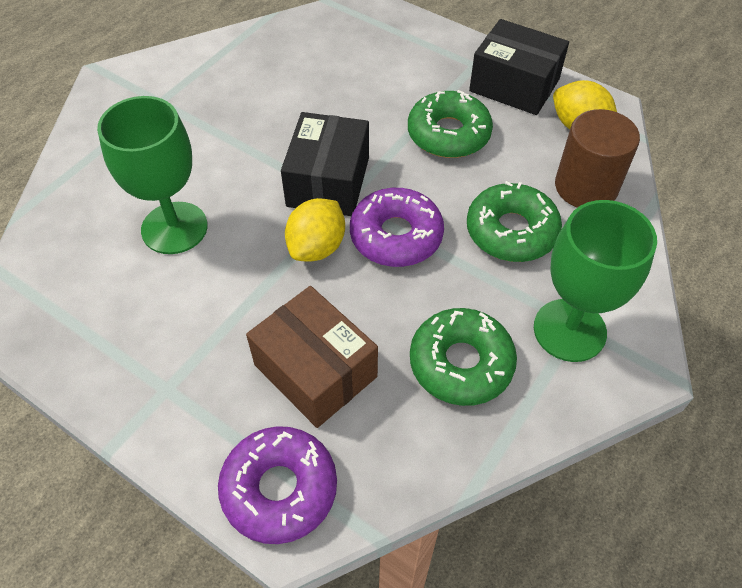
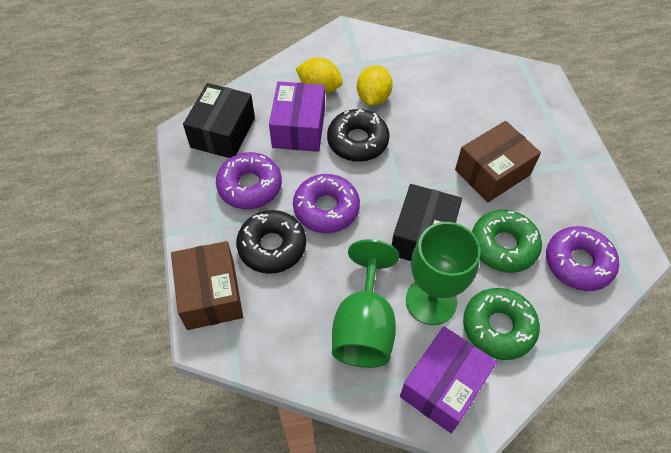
black donut: 0 -> 2
brown box: 1 -> 2
brown cylinder: 1 -> 0
green donut: 3 -> 2
purple box: 0 -> 2
purple donut: 2 -> 3

